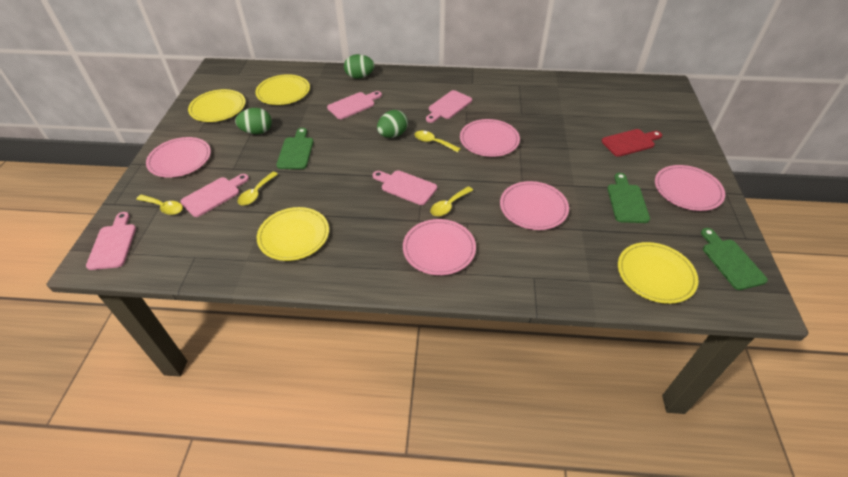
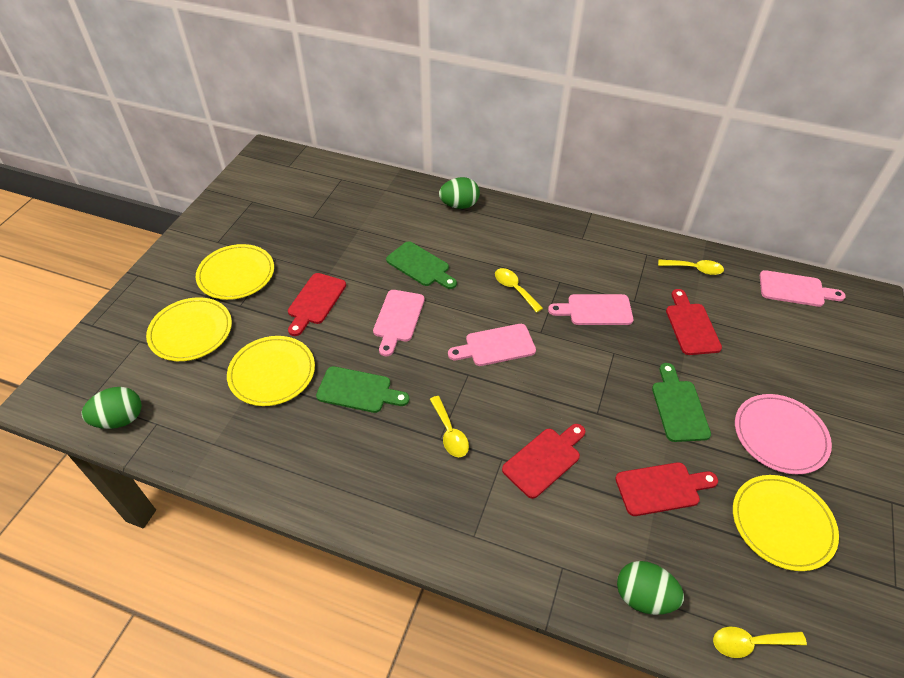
pink cutting board: 5 -> 4
pink plate: 5 -> 1
red cutting board: 1 -> 4

